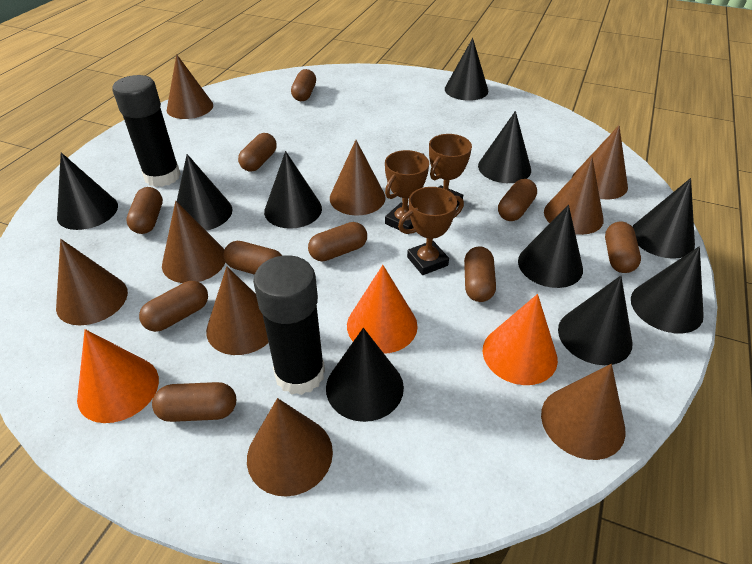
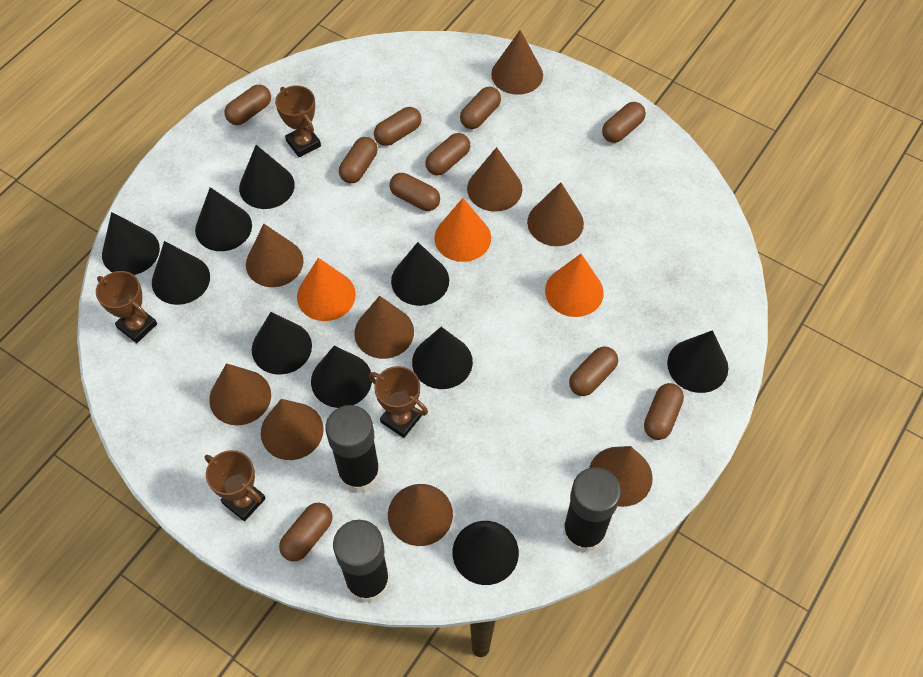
black glue stick: 2 -> 3
brown trophy: 3 -> 4

